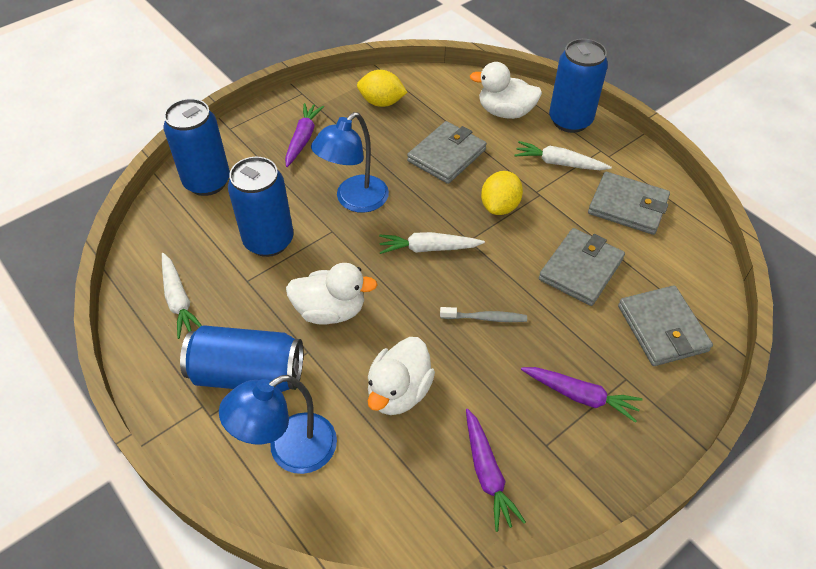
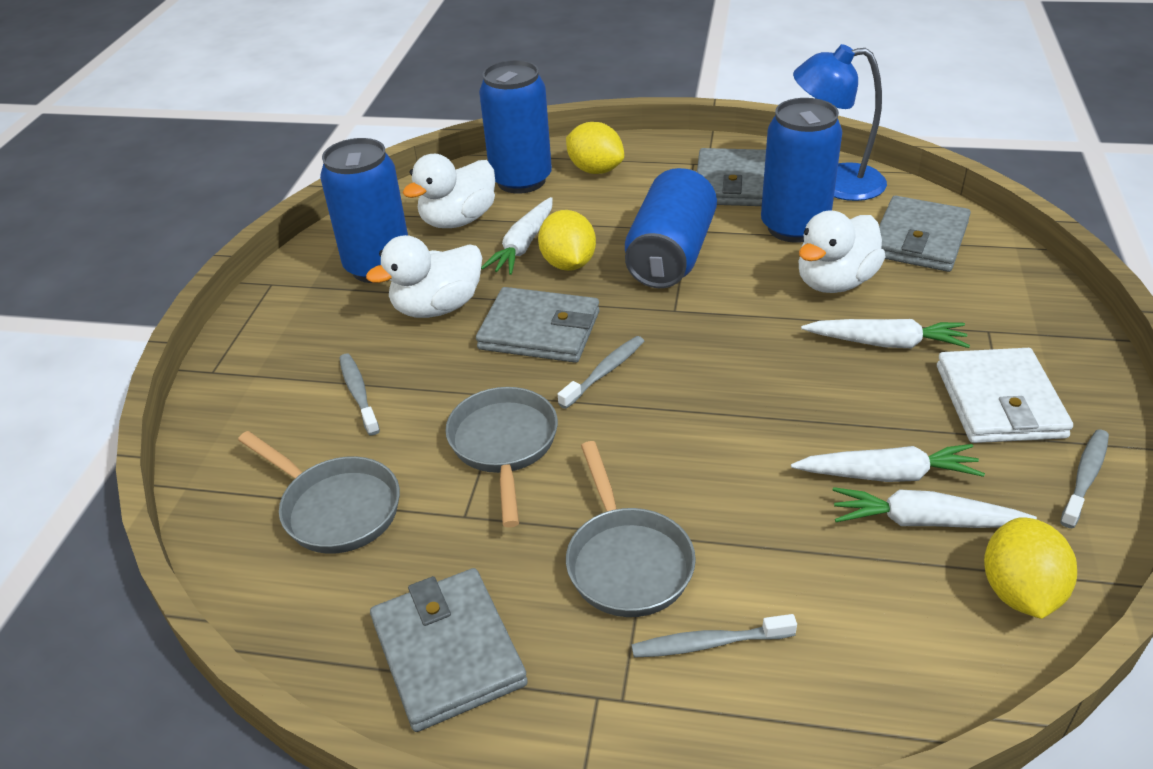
blue lamp: 2 -> 1
grey pan: 0 -> 3
grey toothbrush: 1 -> 4
purple carrot: 3 -> 0
white carrot: 3 -> 4
white wallet: 0 -> 1
yellow lemon: 2 -> 3

